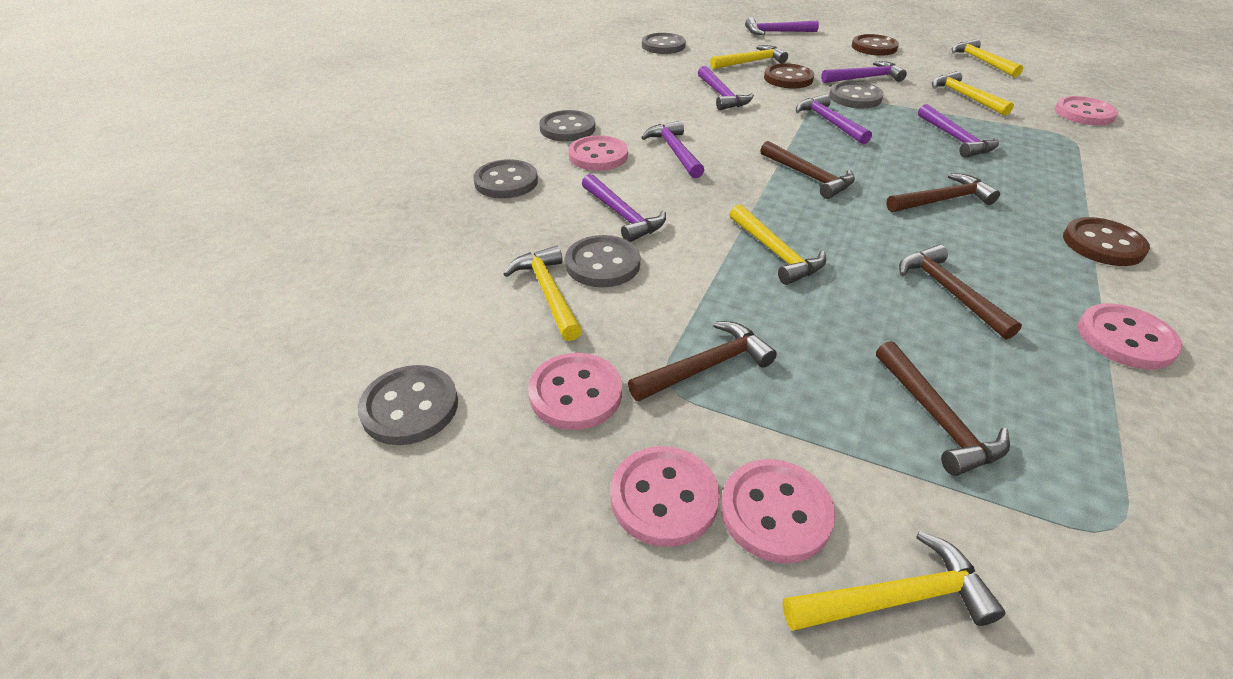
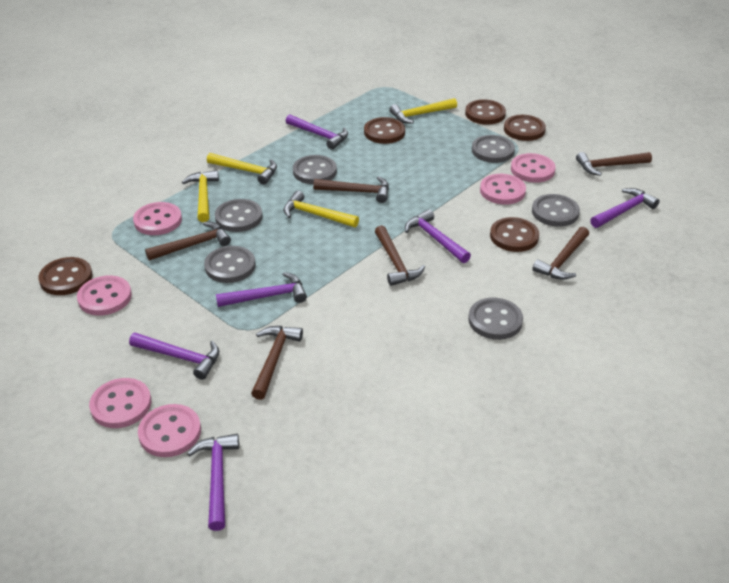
brown button: 3 -> 5
brown hammer: 5 -> 6
purple hammer: 7 -> 6
yellow hammer: 6 -> 4

